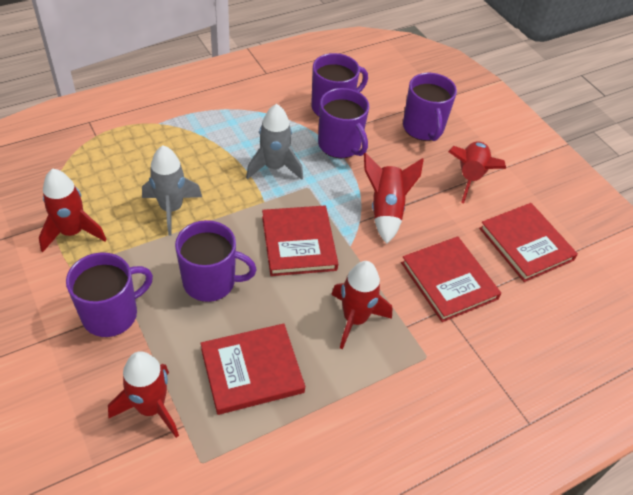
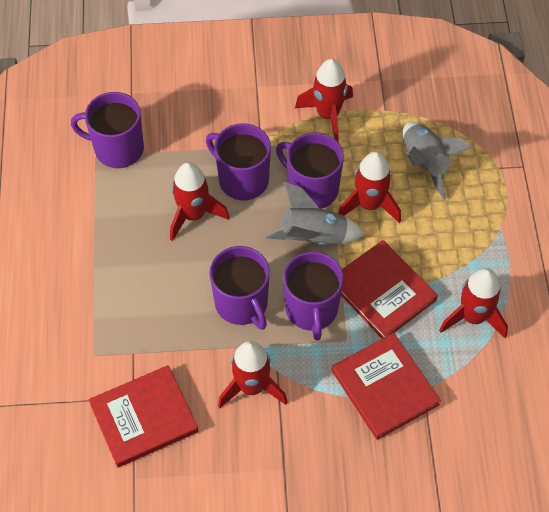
red book: 4 -> 3

